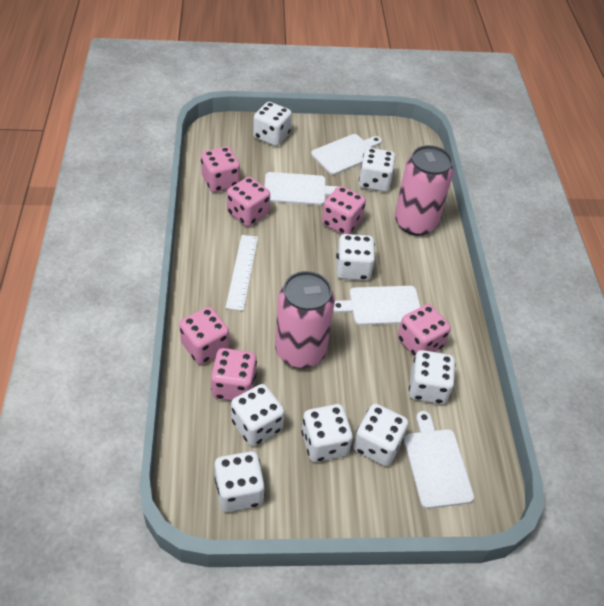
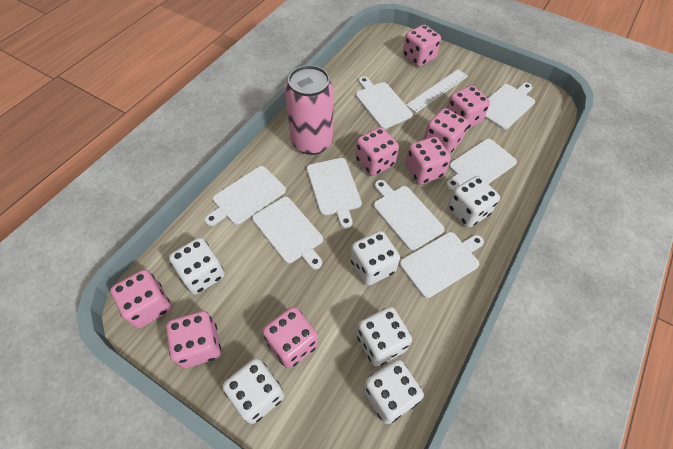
pink can: 2 -> 1
pink dice: 6 -> 8
white cutting board: 4 -> 8
white dice: 8 -> 6

